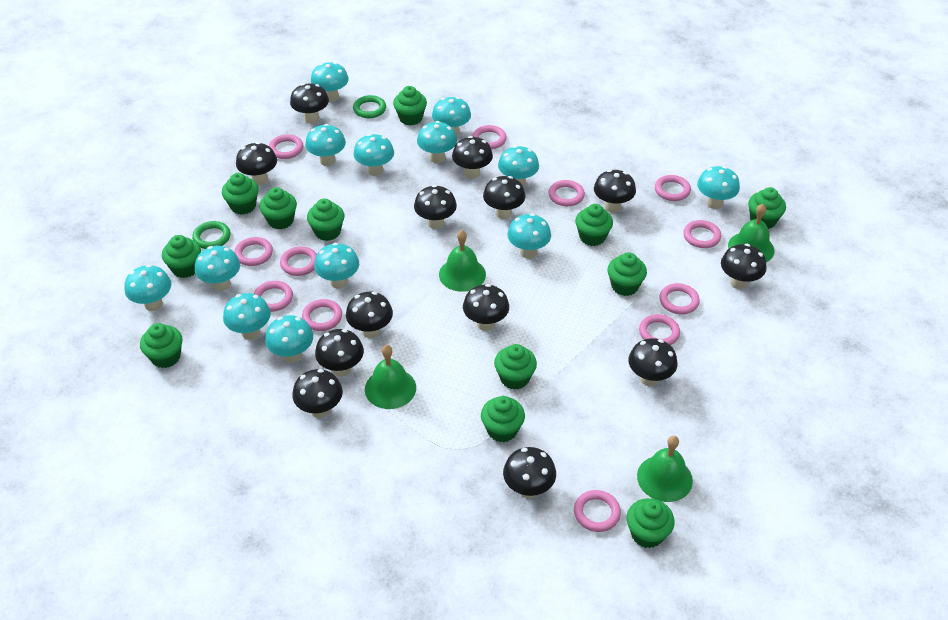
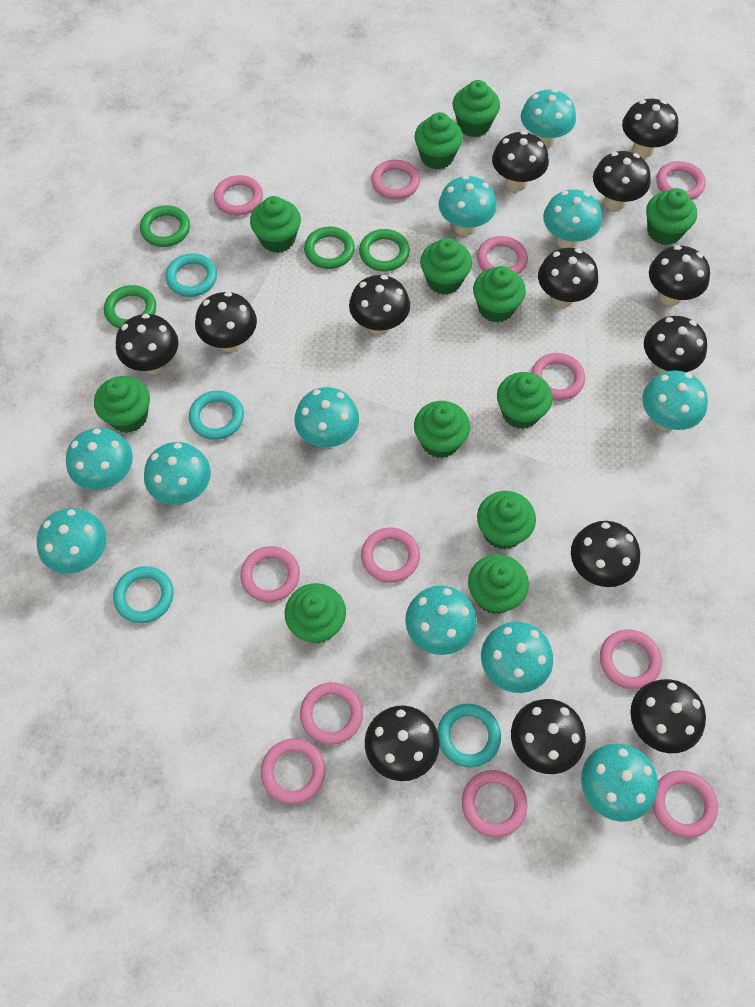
green bell: 4 -> 0
green ring: 2 -> 4
turquoise mushroom: 13 -> 11
turquoise ring: 0 -> 4

